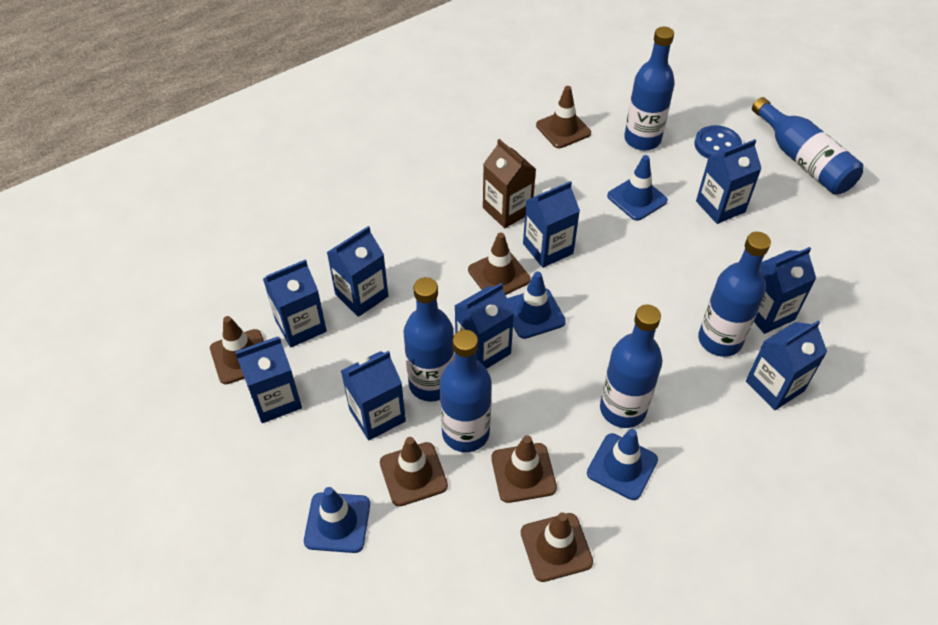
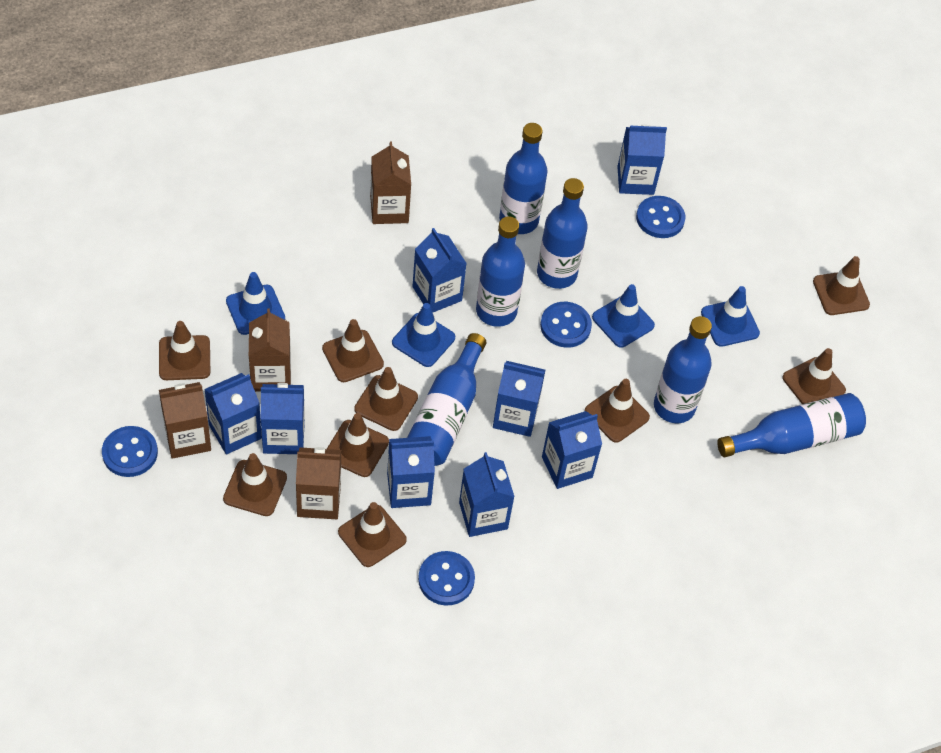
blue button: 1 -> 4
blue carton: 9 -> 8
brown carton: 1 -> 4
brown traffic cone: 6 -> 9

